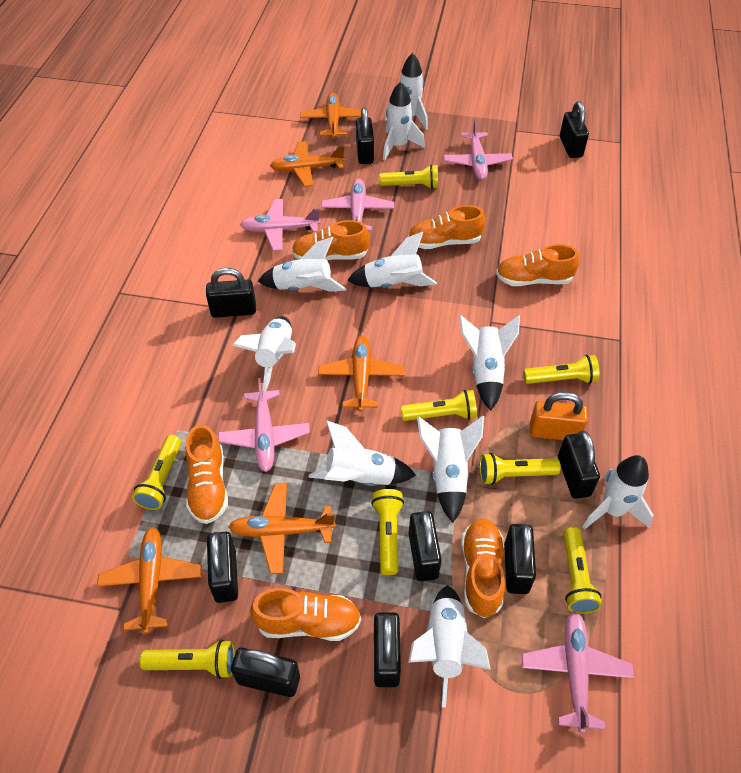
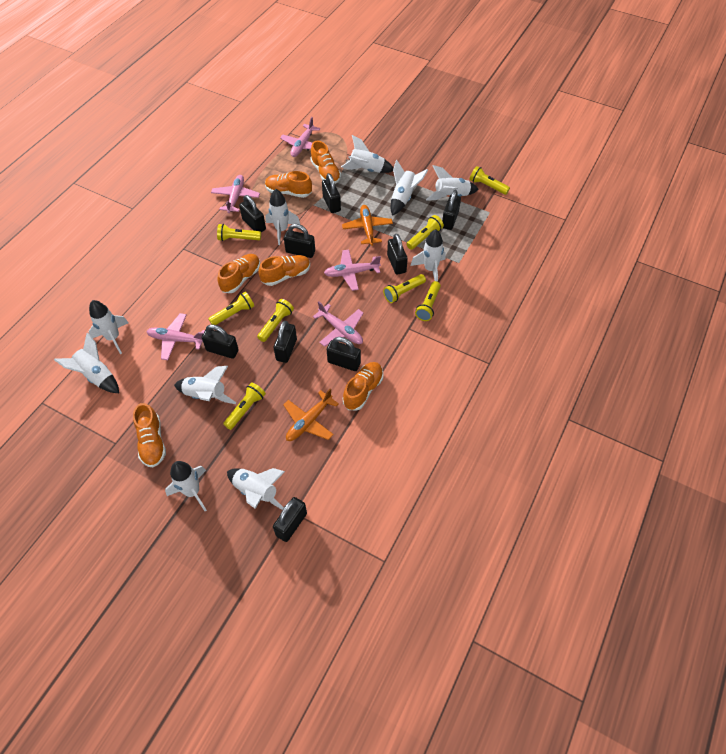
orange padlock: 1 -> 0
orange plane: 5 -> 2

